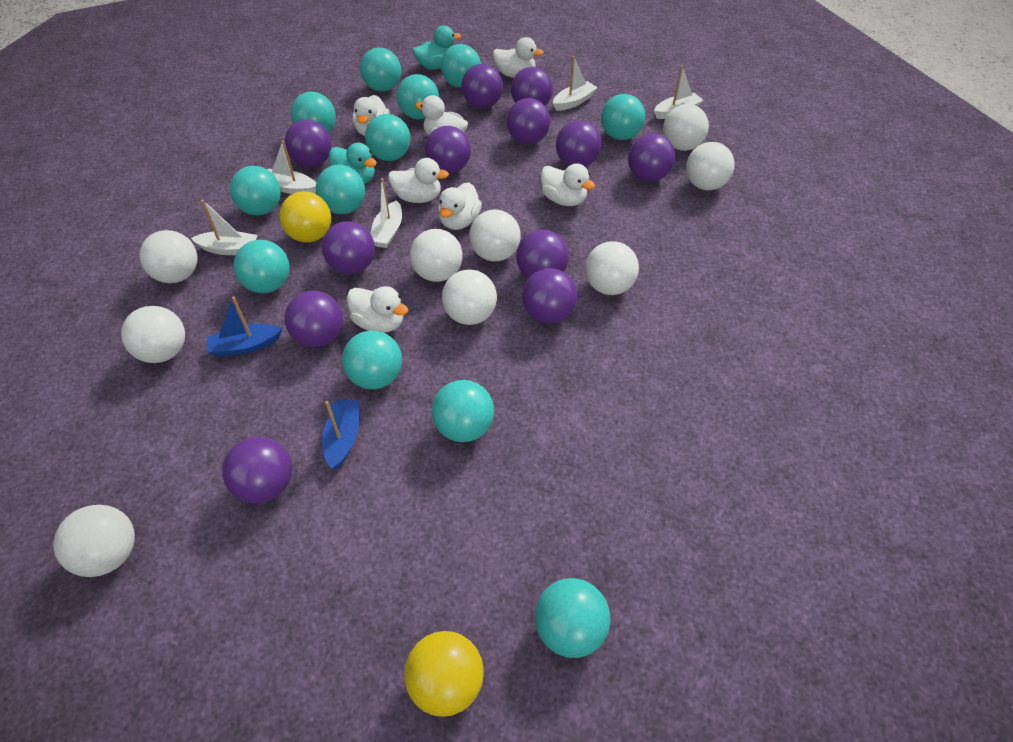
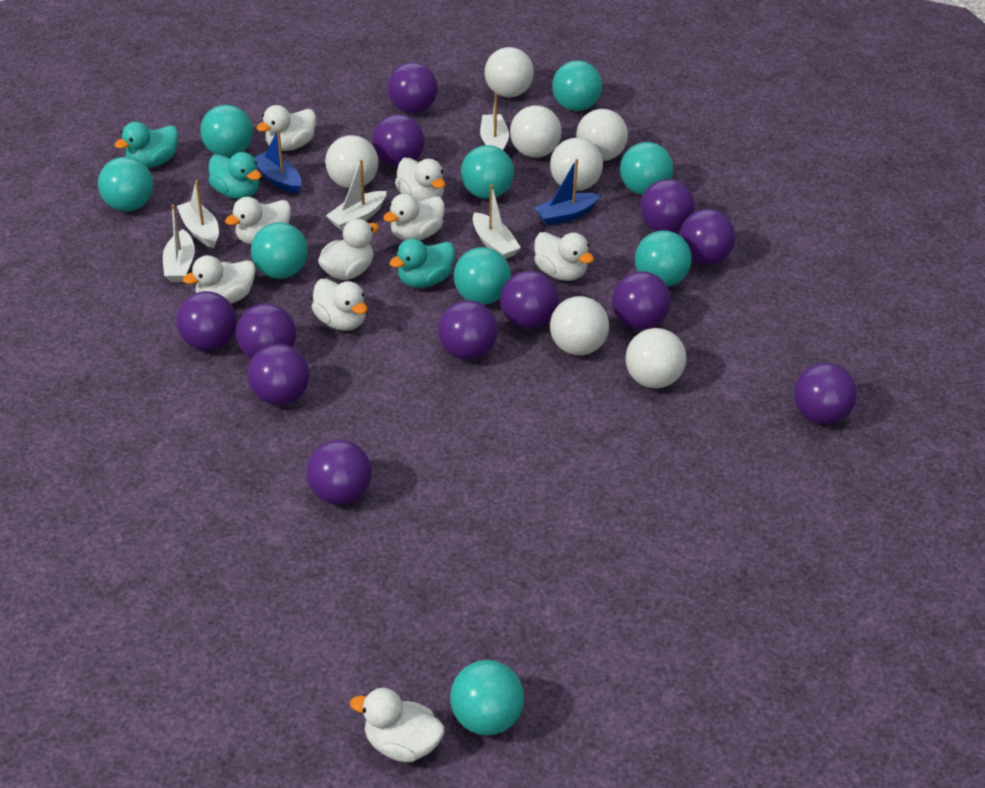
turquoise ball: 12 -> 9
turquoise duck: 2 -> 3
white ball: 9 -> 7
white duck: 7 -> 9
yellow ball: 2 -> 0

